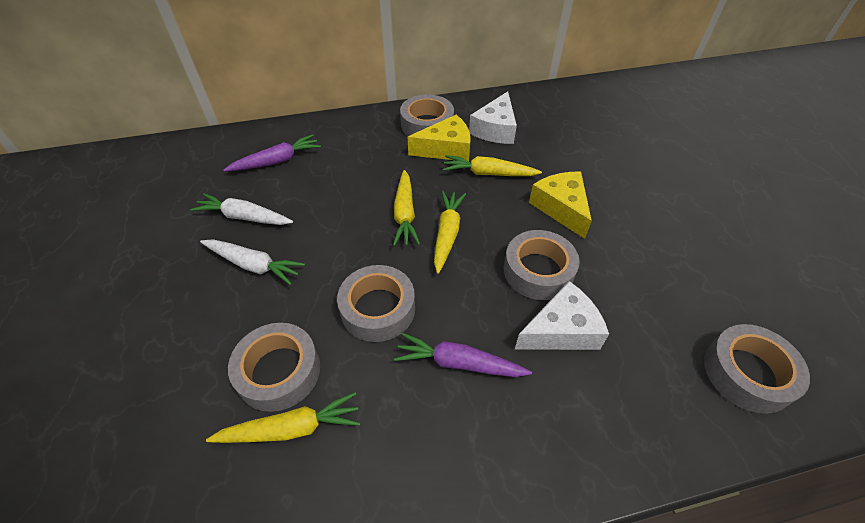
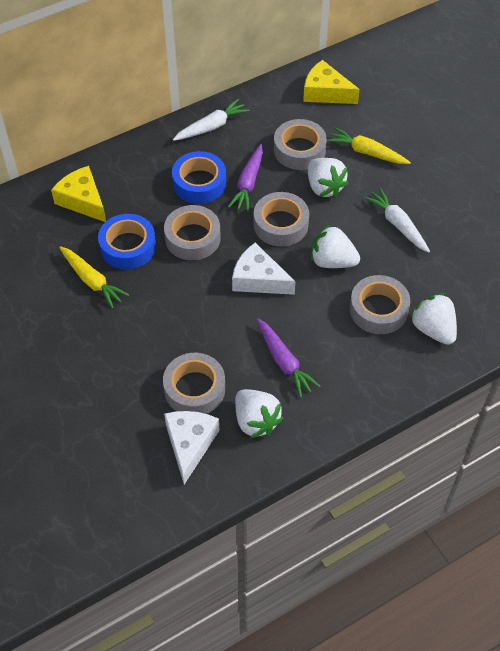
blue tape: 0 -> 2
white strawberry: 0 -> 4
yellow carrot: 4 -> 2

